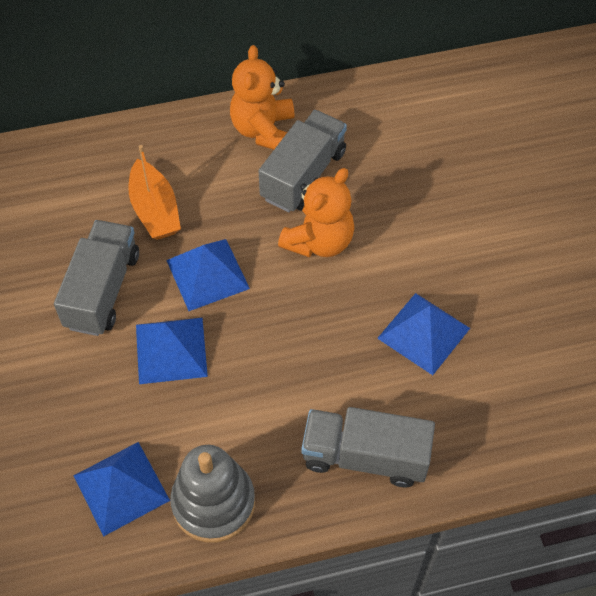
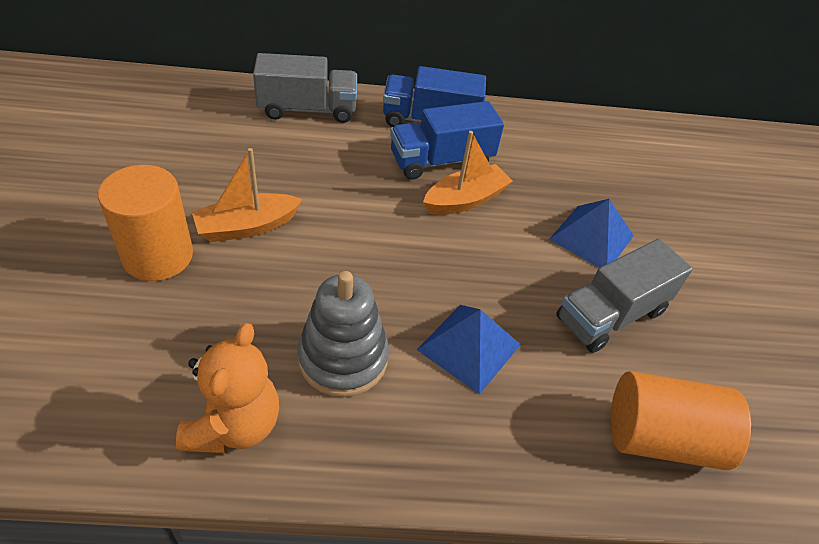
blue pyramid: 4 -> 2
blue truck: 0 -> 2
grey truck: 3 -> 2
orange boat: 1 -> 2
orange cylinder: 0 -> 2
orange teddy bear: 2 -> 1

